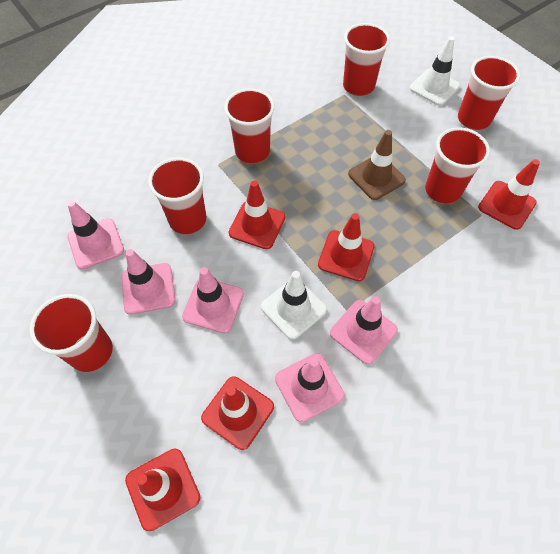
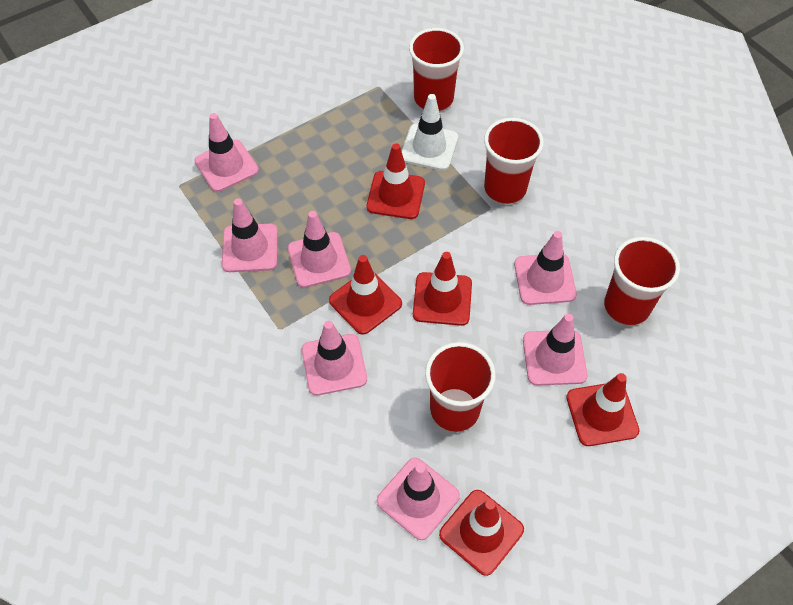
brown traffic cone: 1 -> 0
pink traffic cone: 5 -> 7
red cup: 6 -> 4
white traffic cone: 2 -> 1

